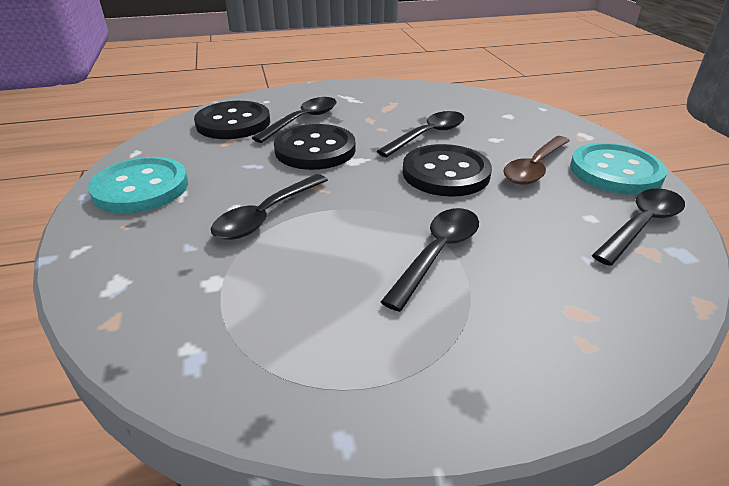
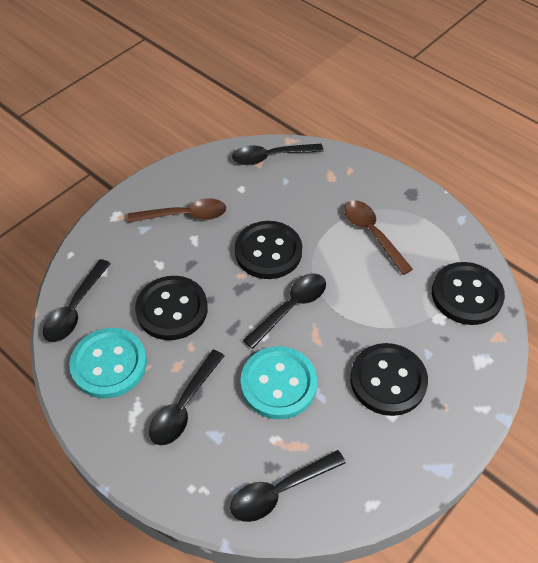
black button: 3 -> 4
brown spoon: 1 -> 2

